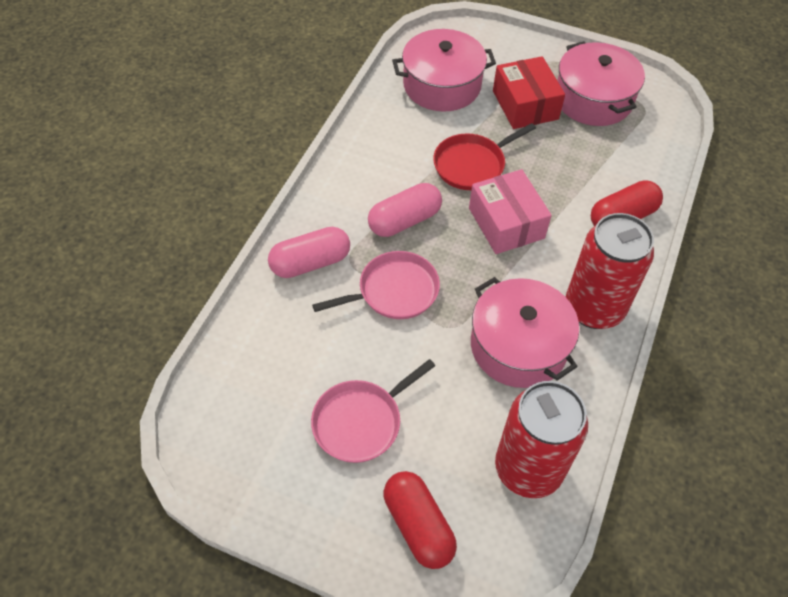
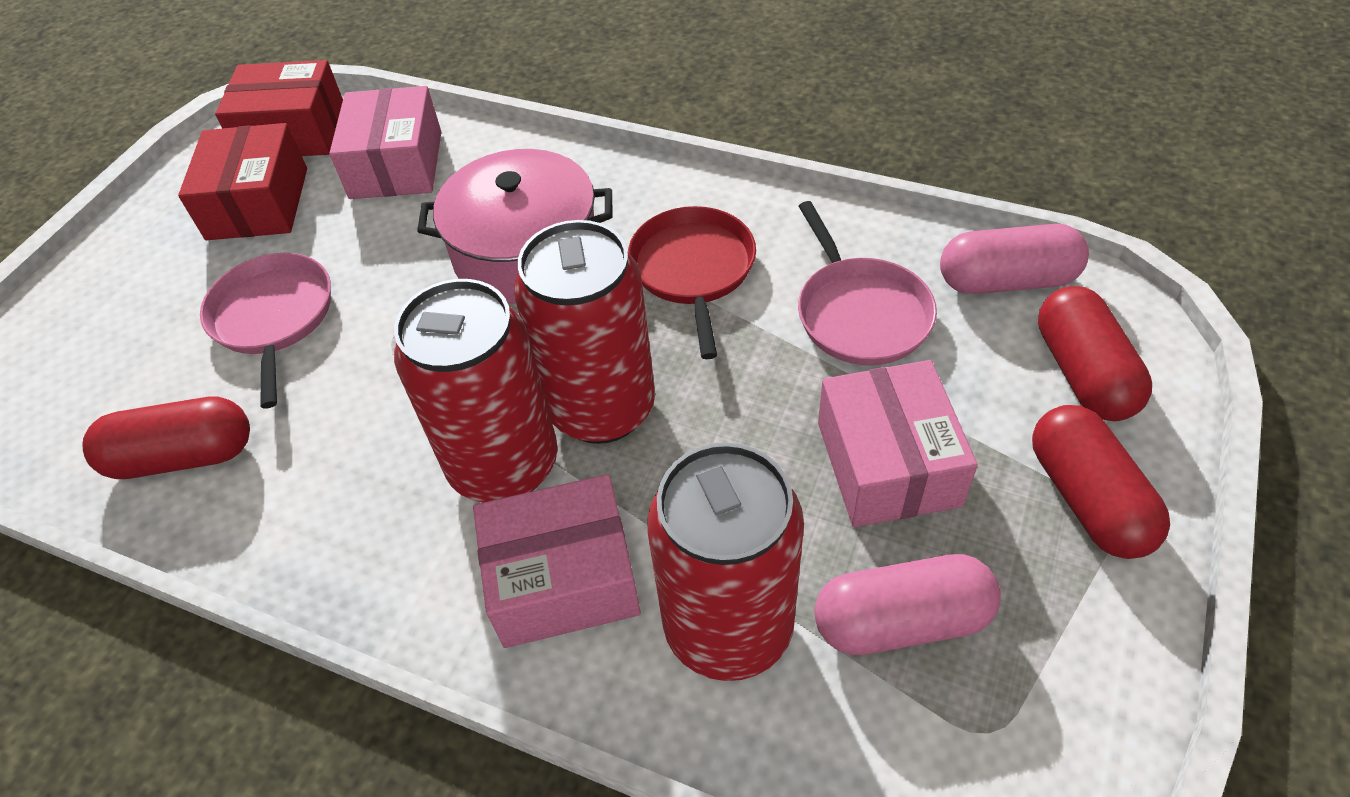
pink box: 1 -> 3
pink pot: 3 -> 1
red box: 1 -> 2
red can: 2 -> 3
red capsule: 2 -> 3

